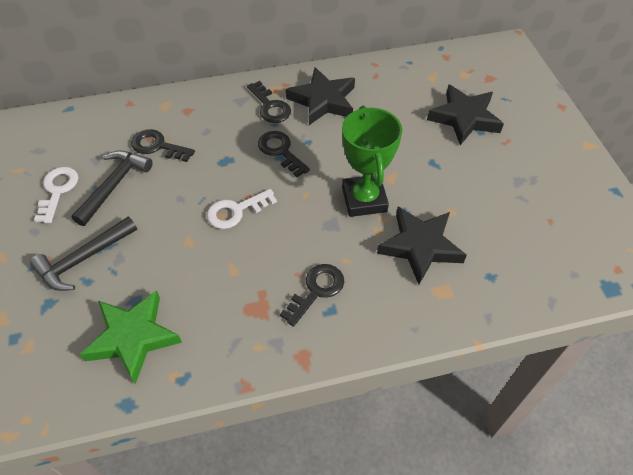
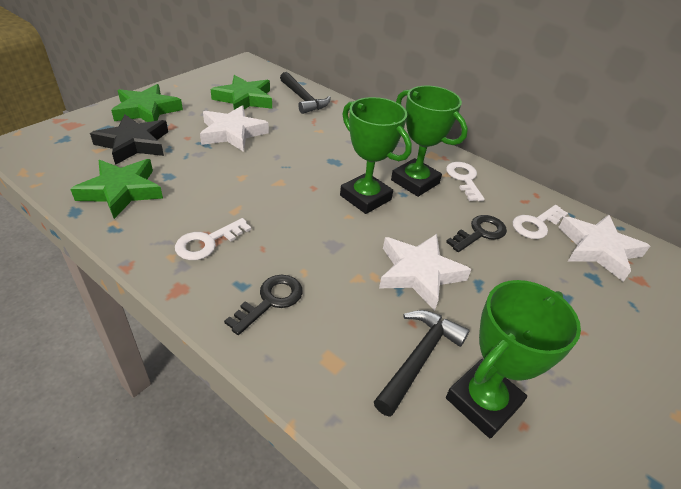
black key: 4 -> 2
black star: 3 -> 1
green star: 1 -> 3
green trophy: 1 -> 3
white key: 2 -> 3
white star: 0 -> 3

